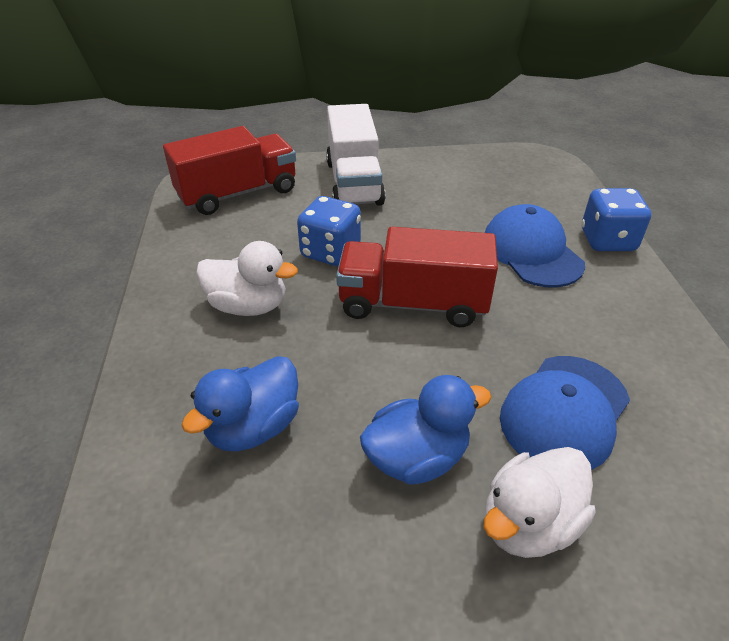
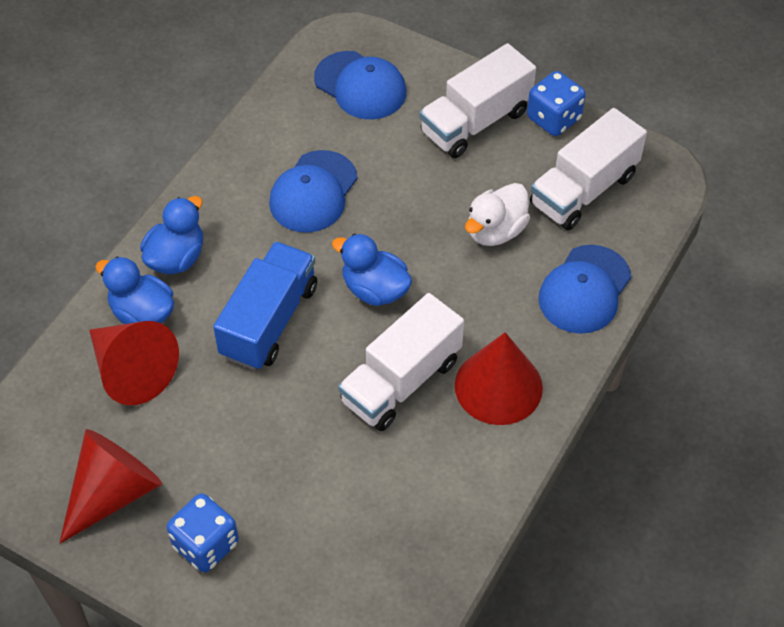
blue cap: 2 -> 3
blue duck: 2 -> 3
blue truck: 0 -> 1
red cone: 0 -> 3
red truck: 2 -> 0
white duck: 2 -> 1
white truck: 1 -> 3

